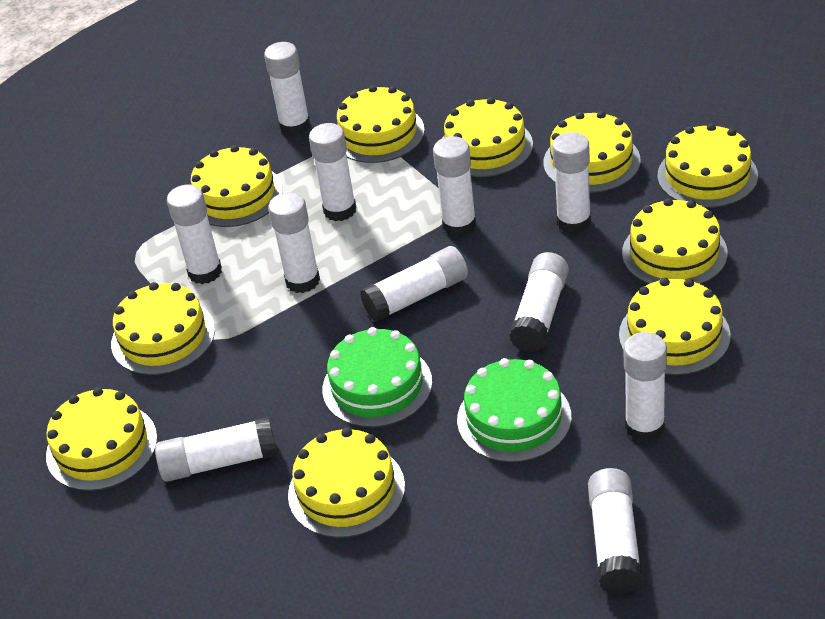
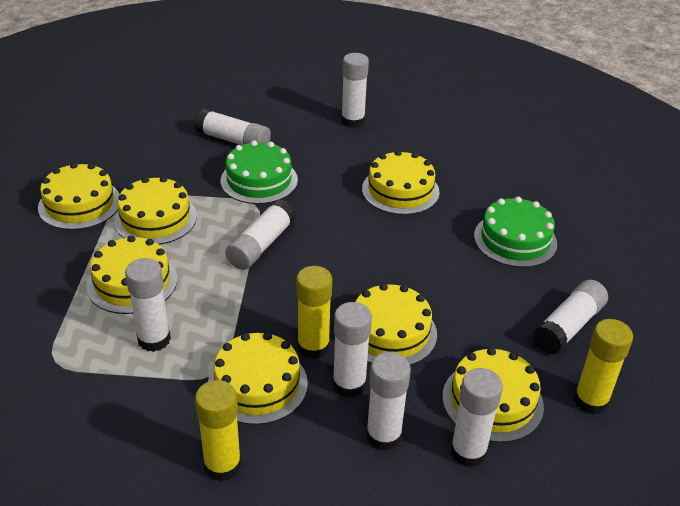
white glue stick: 11 -> 8
yellow cake: 10 -> 7
yellow glue stick: 0 -> 3

